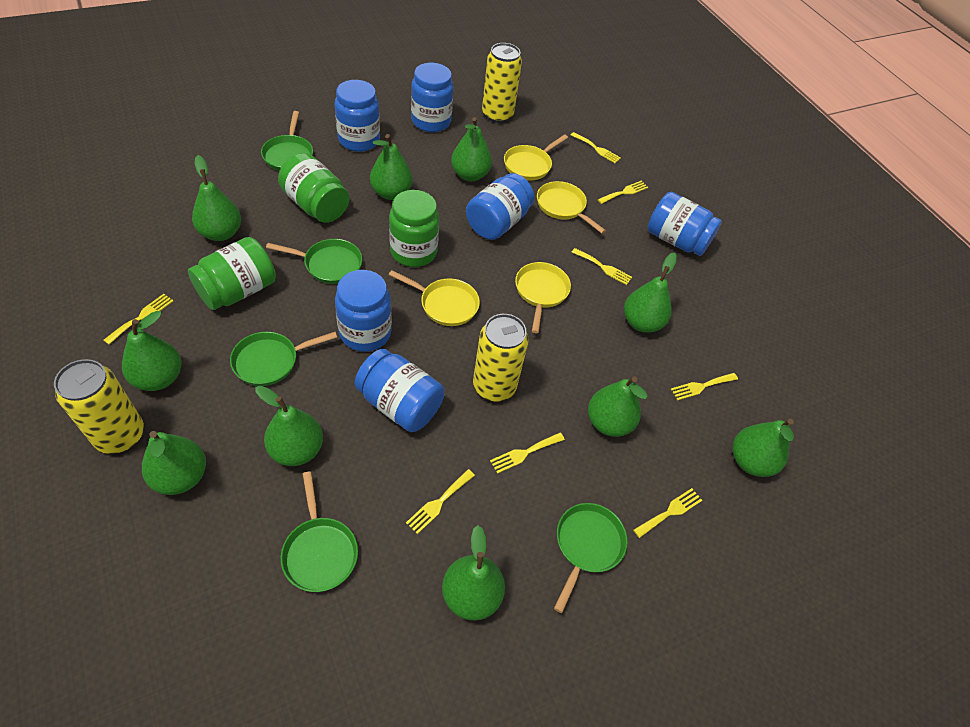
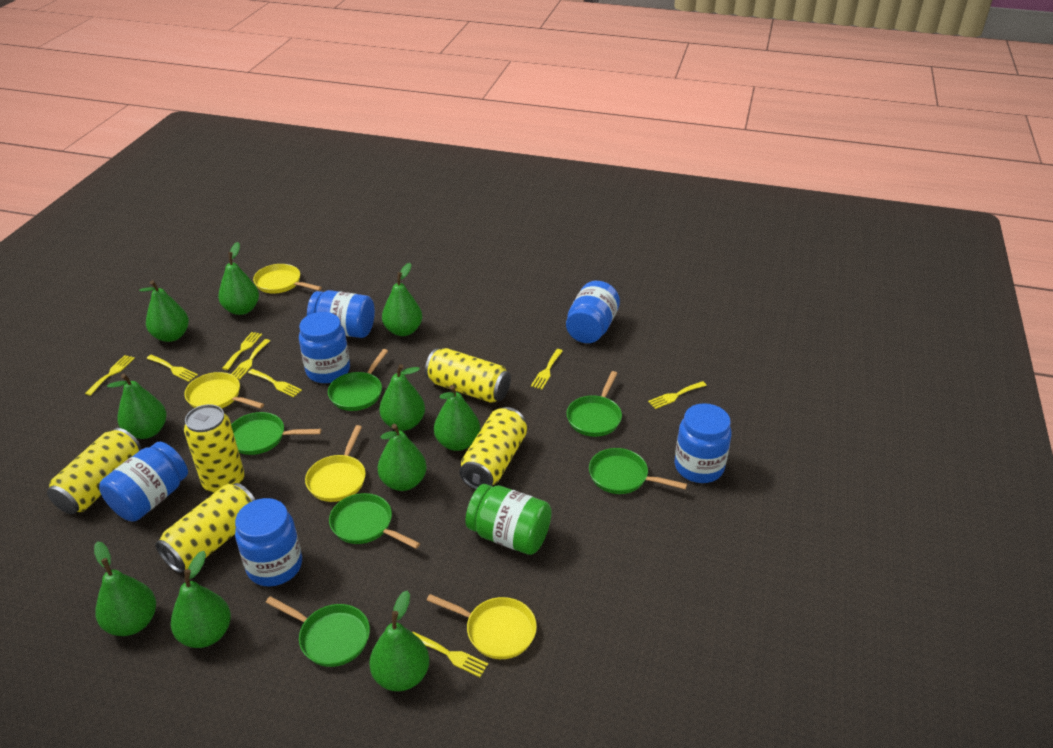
green jar: 3 -> 1
green pan: 5 -> 6
yellow can: 3 -> 5

